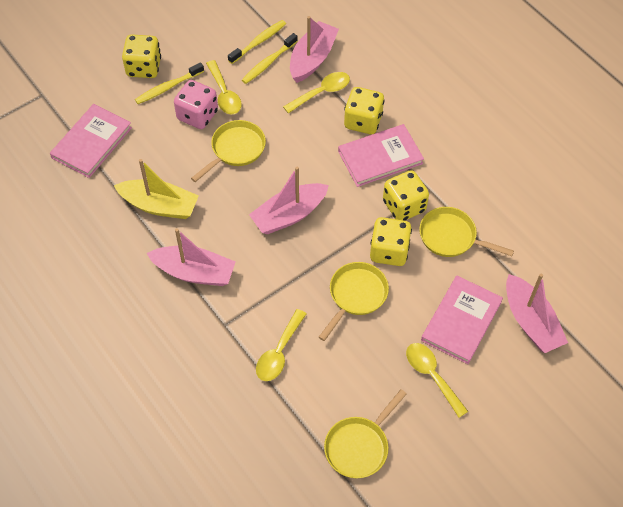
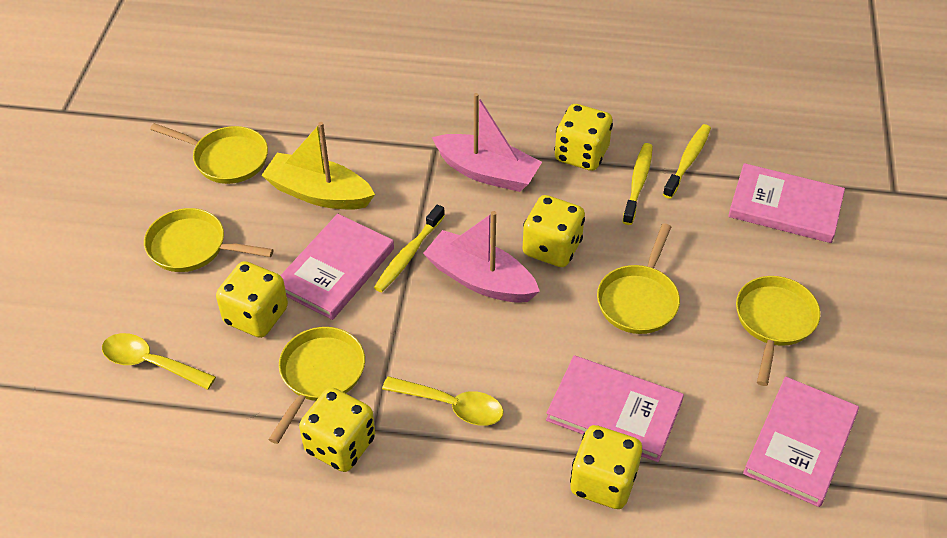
pink boat: 4 -> 2
pink book: 3 -> 4
pink dice: 1 -> 0
yellow dice: 4 -> 5
yellow pan: 4 -> 5
yellow spoon: 4 -> 2

